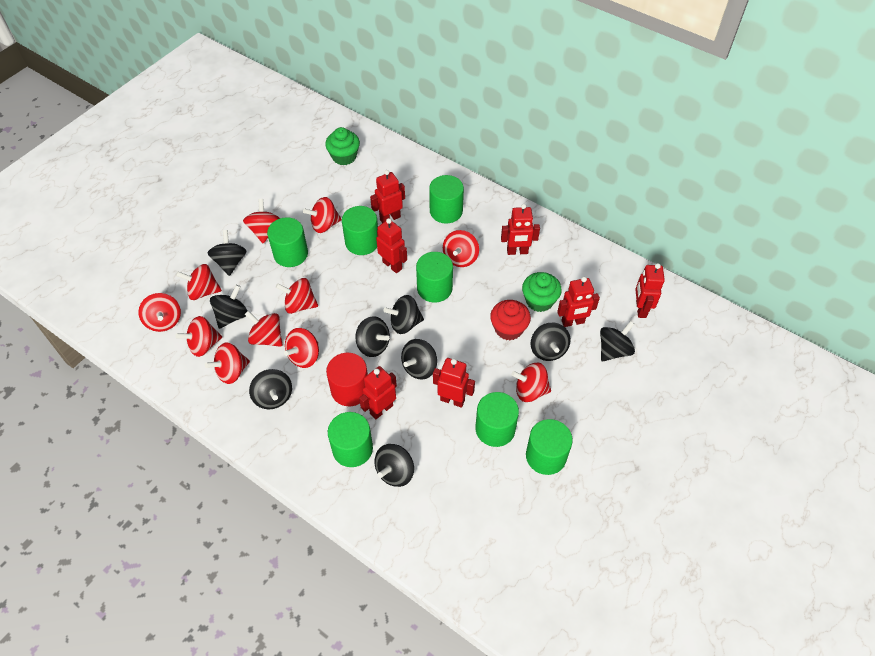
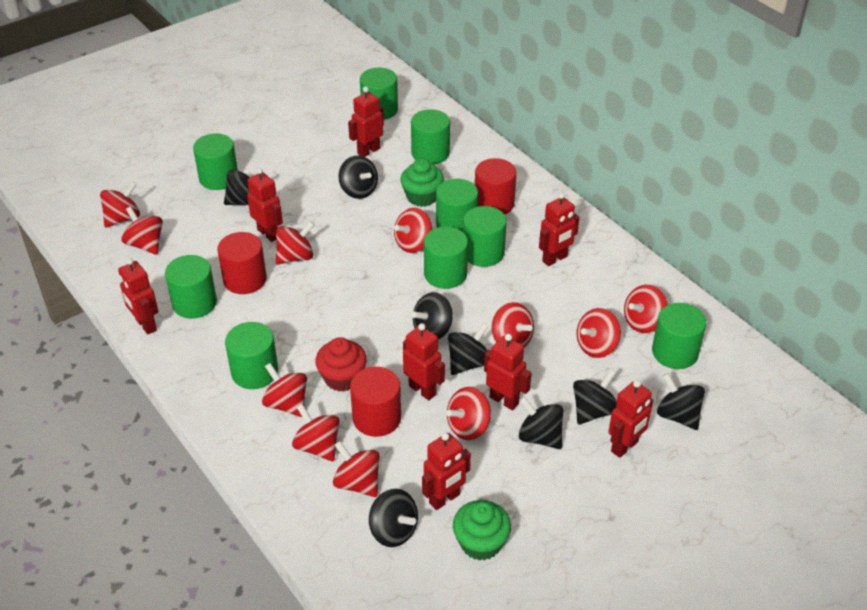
black spinning top: 9 -> 8
green cylinder: 7 -> 9
red cylinder: 1 -> 3
red robot: 7 -> 8

